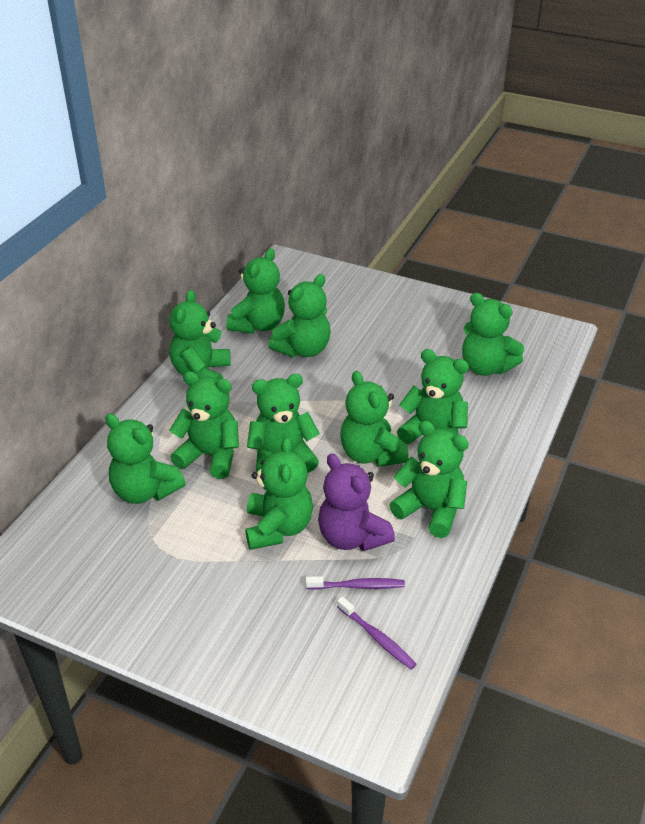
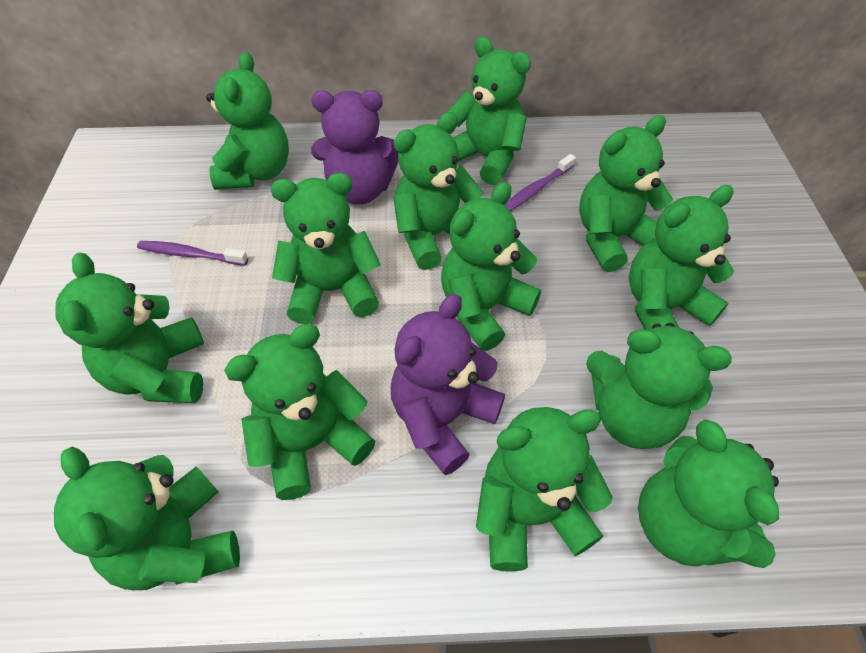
green teddy bear: 11 -> 13
purple teddy bear: 1 -> 2

